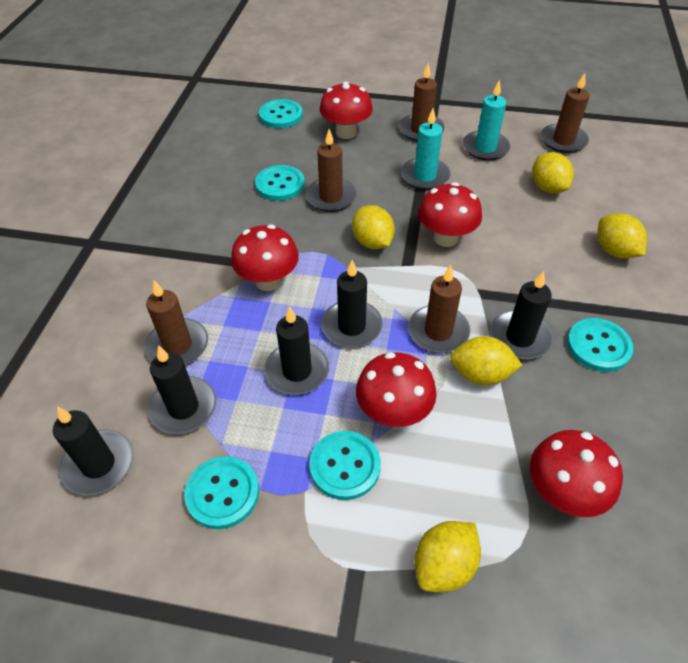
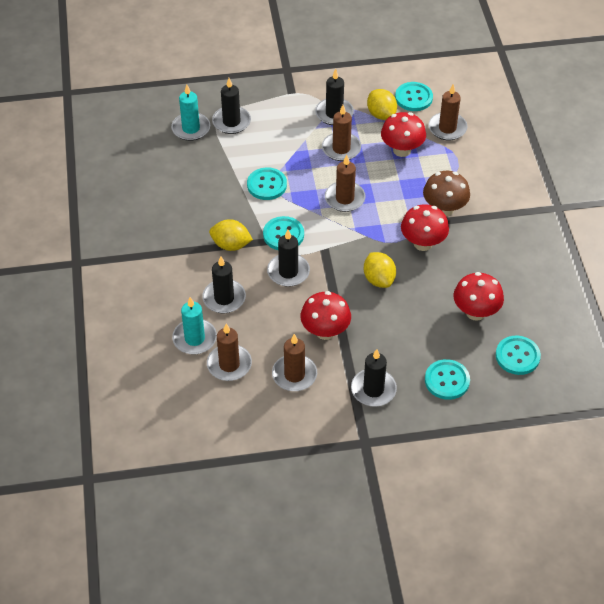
brown mushroom: 0 -> 1
red mushroom: 5 -> 4
yellow lemon: 5 -> 3

